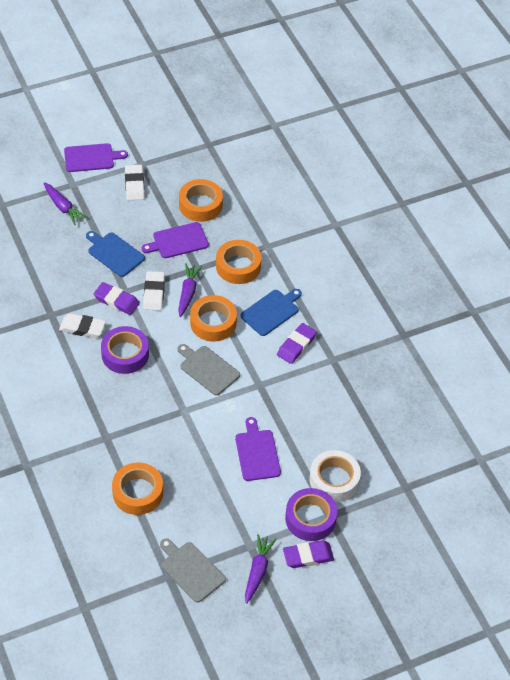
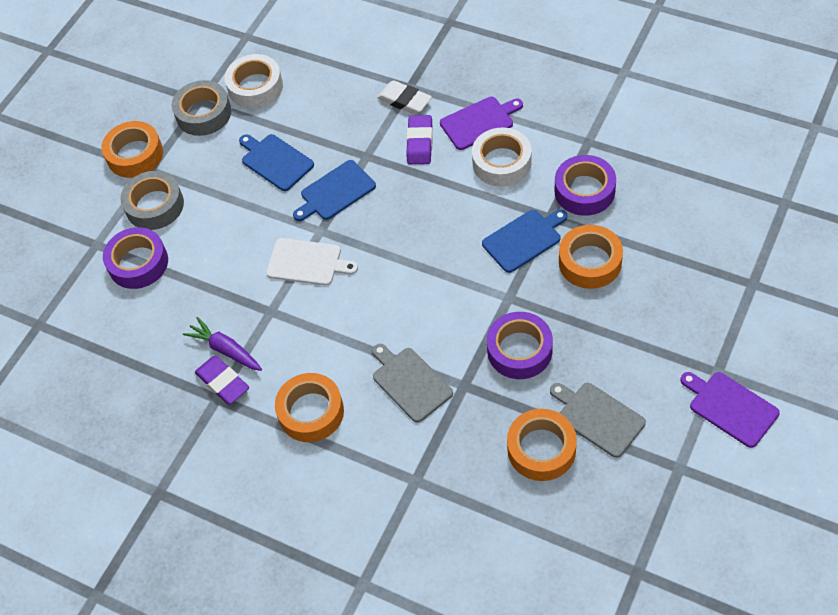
blue cutting board: 2 -> 3
grey tape: 0 -> 2
purple carrot: 3 -> 1
purple cutting board: 3 -> 2
purple eraser: 3 -> 2
purple tape: 2 -> 3
white cutting board: 0 -> 1
white eraser: 3 -> 1
white tape: 1 -> 2

